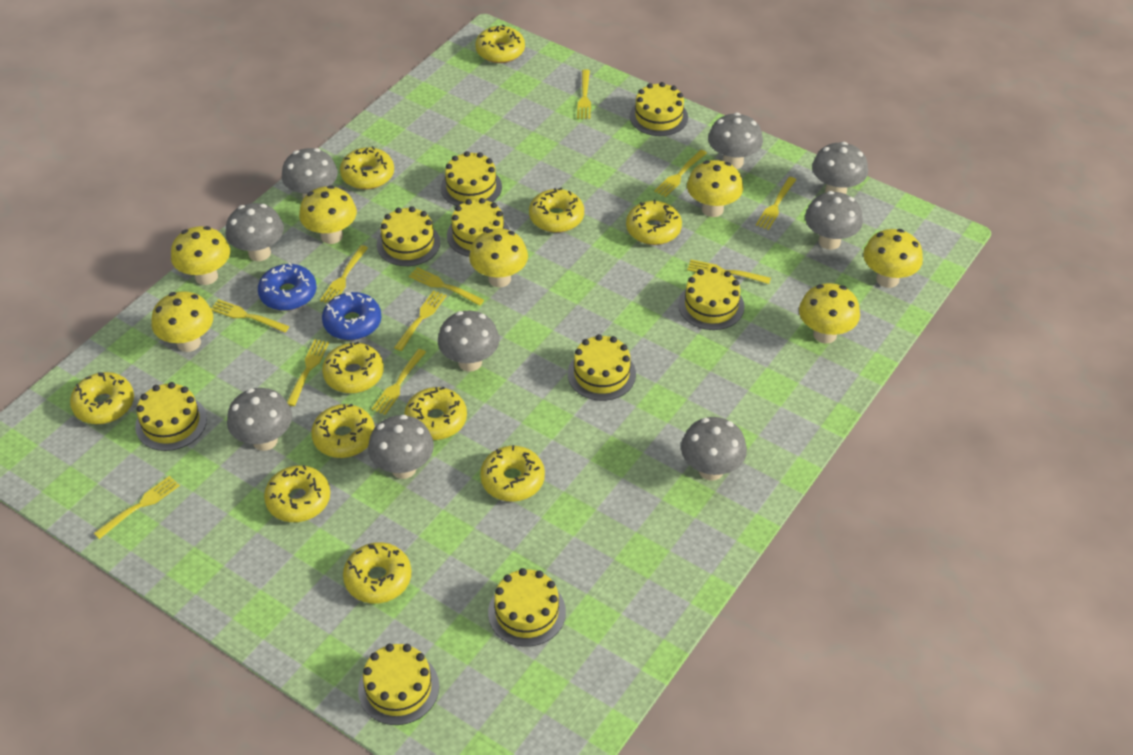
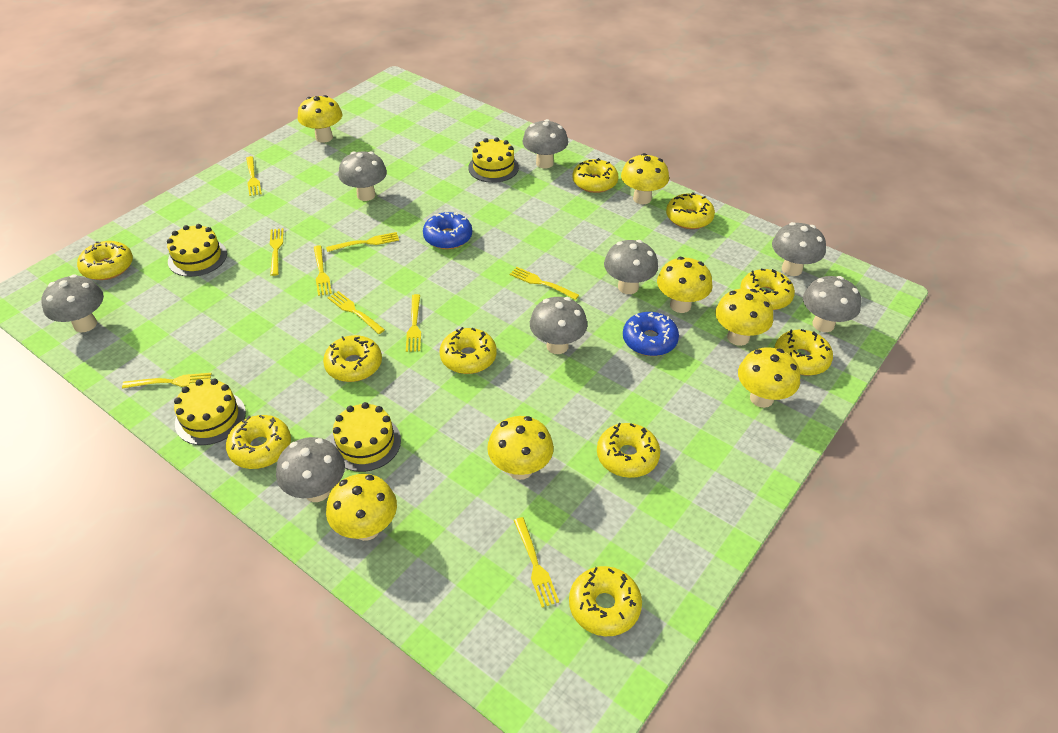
grey mushroom: 9 -> 8
yellow cake: 9 -> 4
yellow donut: 11 -> 10
yellow fork: 11 -> 9

